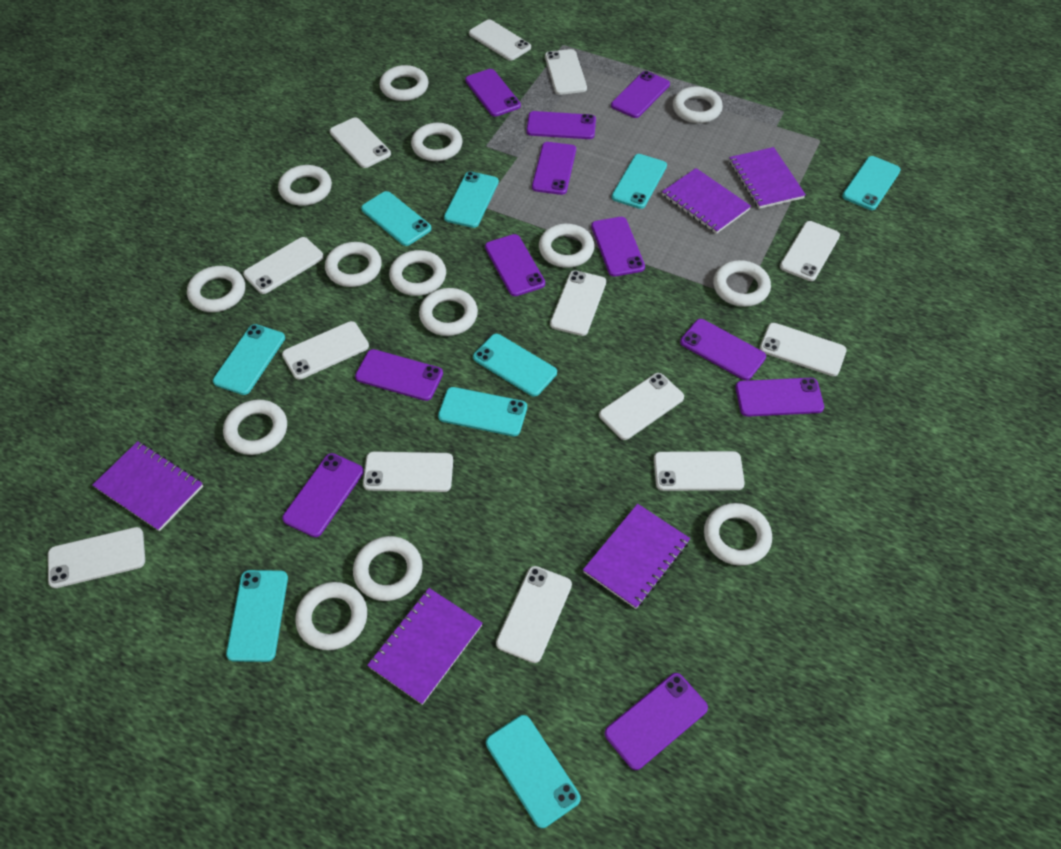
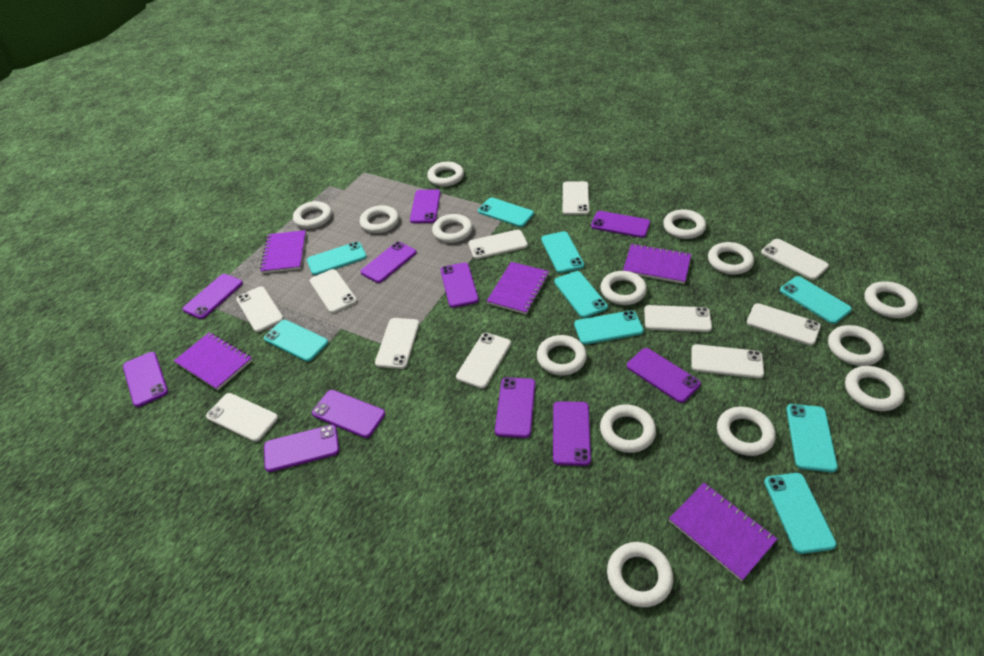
white phone: 13 -> 11

